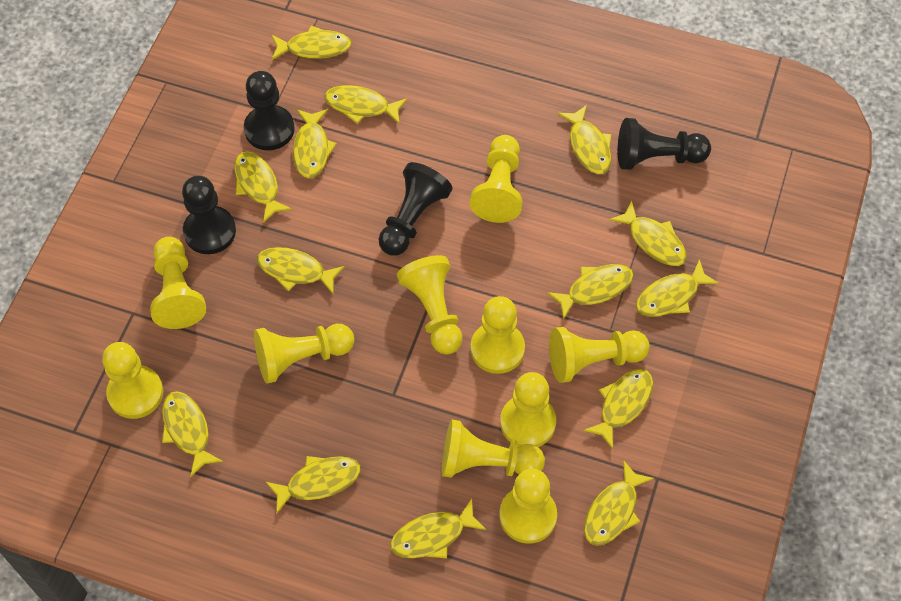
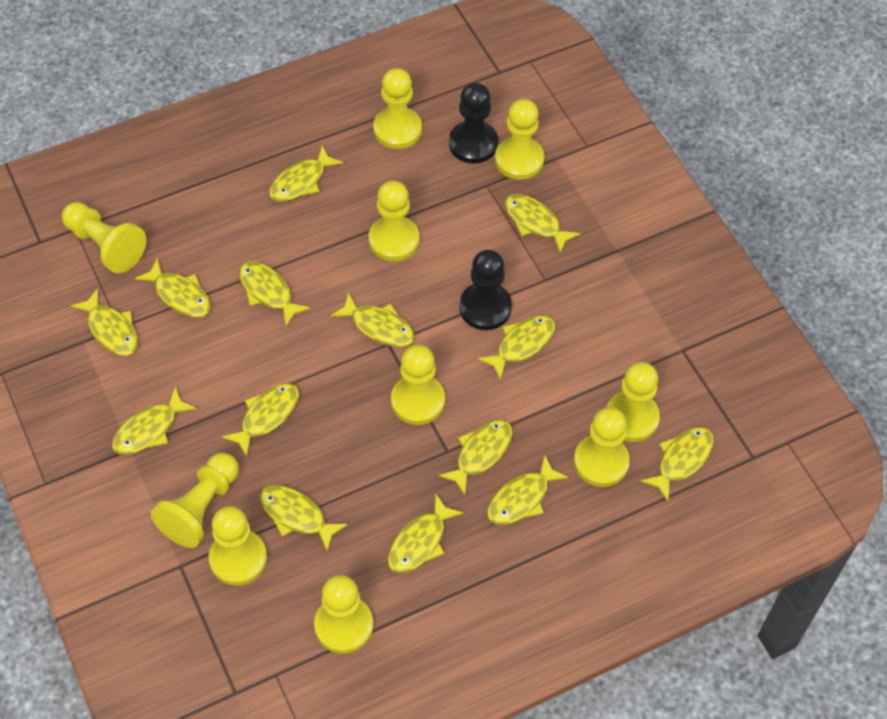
black pawn: 4 -> 2

